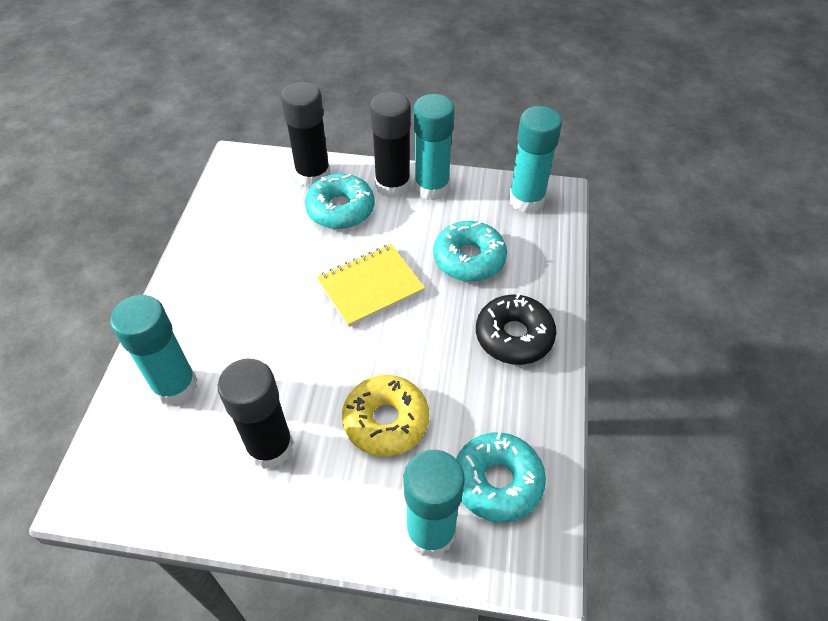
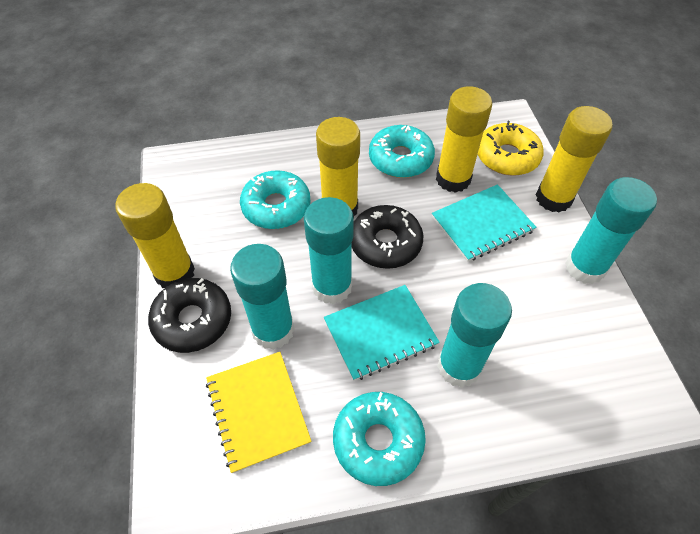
black donut: 1 -> 2
black glue stick: 3 -> 0
turquoise notebook: 0 -> 2
yellow glue stick: 0 -> 4

